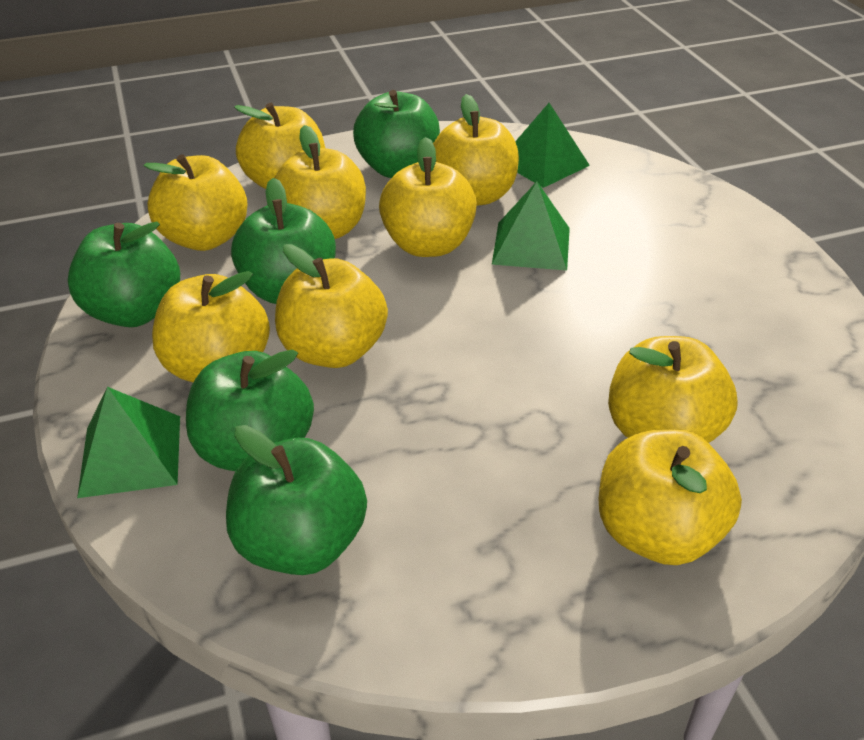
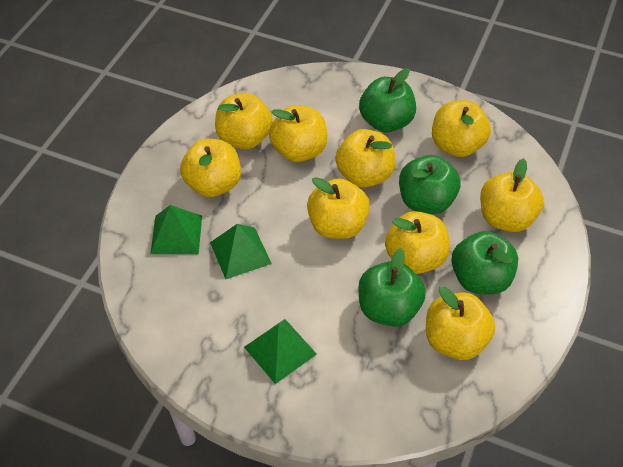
green apple: 5 -> 4

